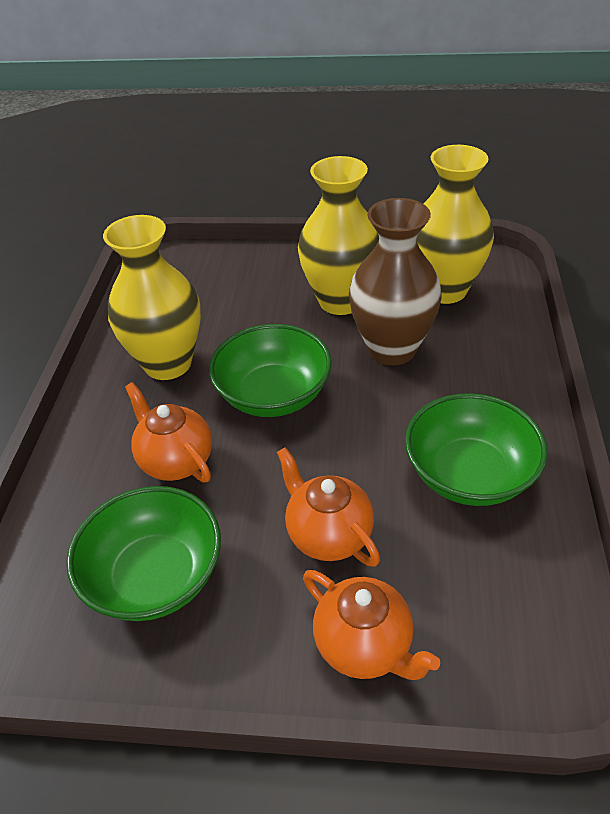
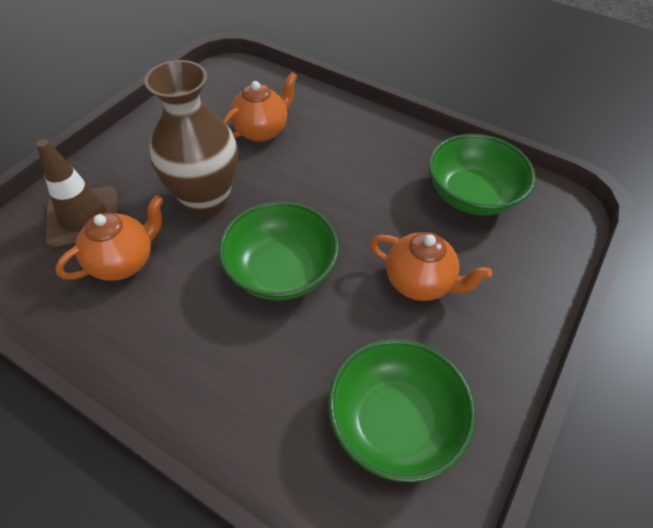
brown traffic cone: 0 -> 1
yellow vase: 3 -> 0

